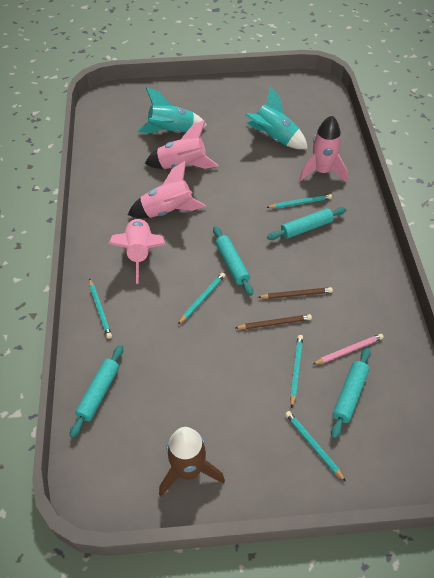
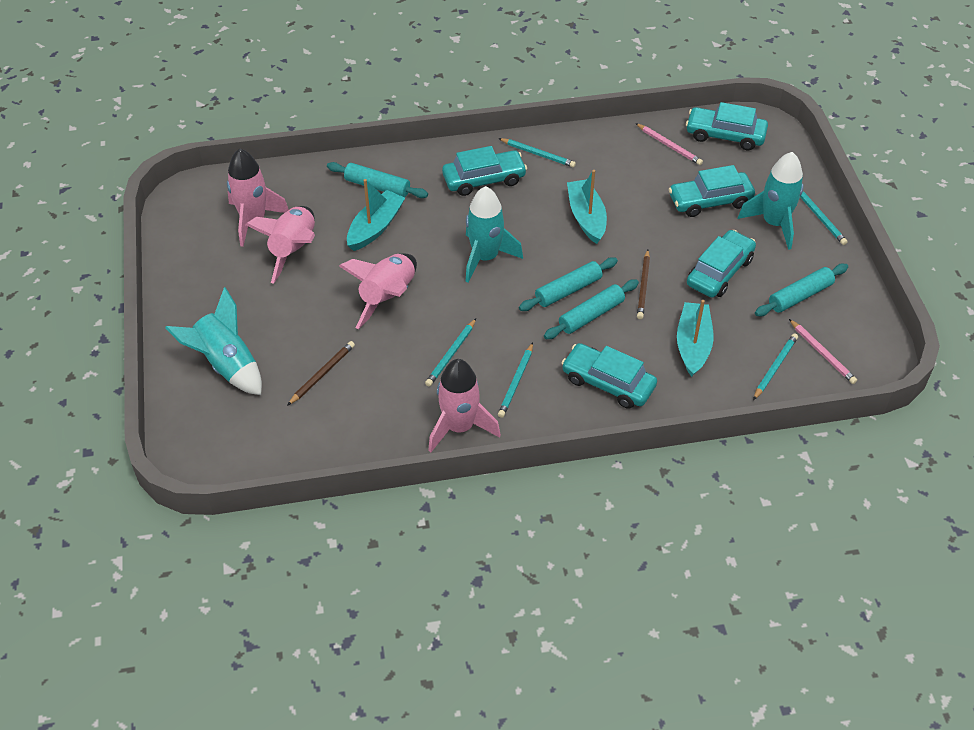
brown rocket: 1 -> 0
pink pencil: 1 -> 2
turquoise boat: 0 -> 3
turquoise car: 0 -> 5
turquoise rocket: 2 -> 3

